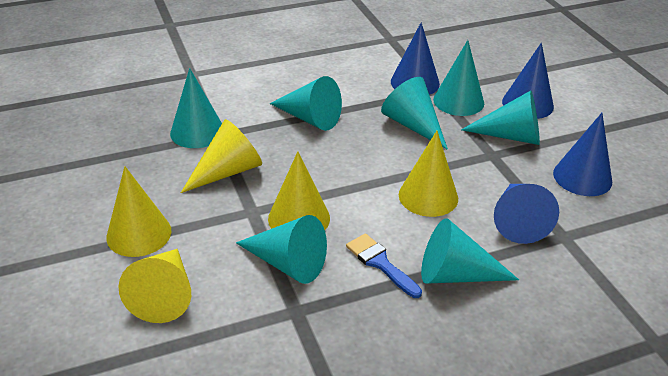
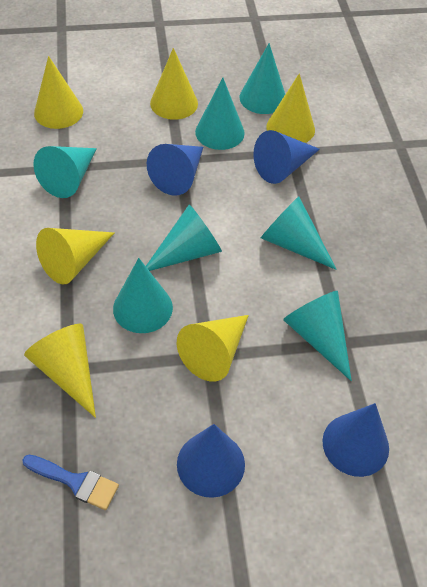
yellow cone: 5 -> 6

